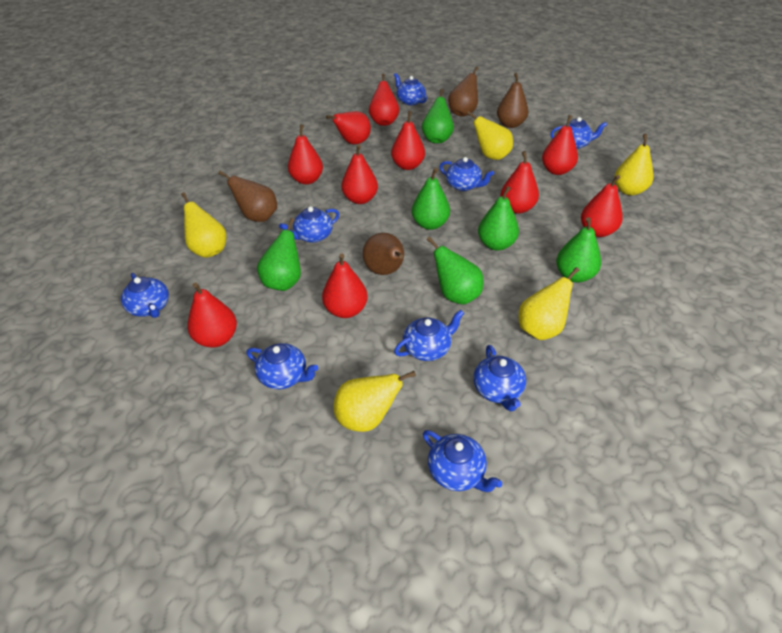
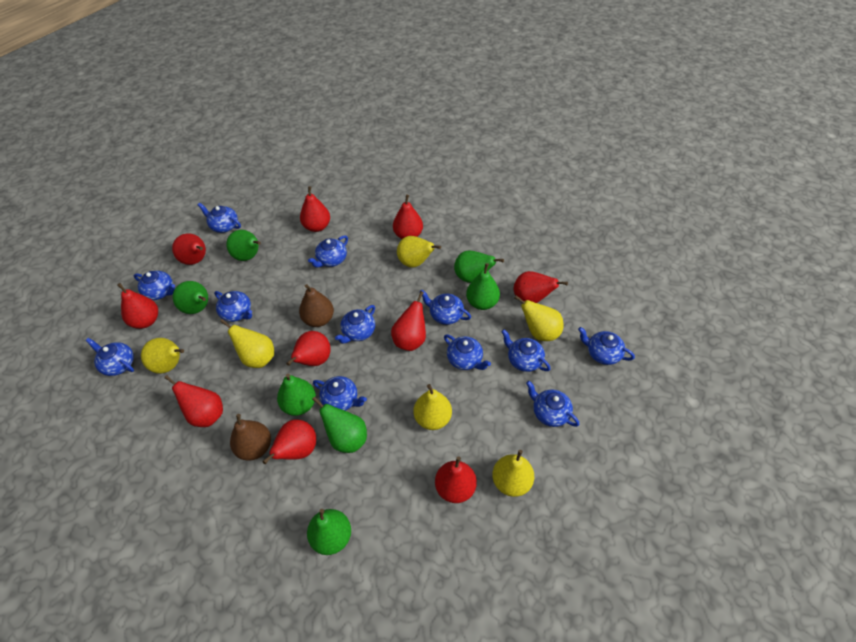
blue teapot: 9 -> 12
brown pear: 4 -> 2
green pear: 6 -> 7
yellow pear: 5 -> 6

